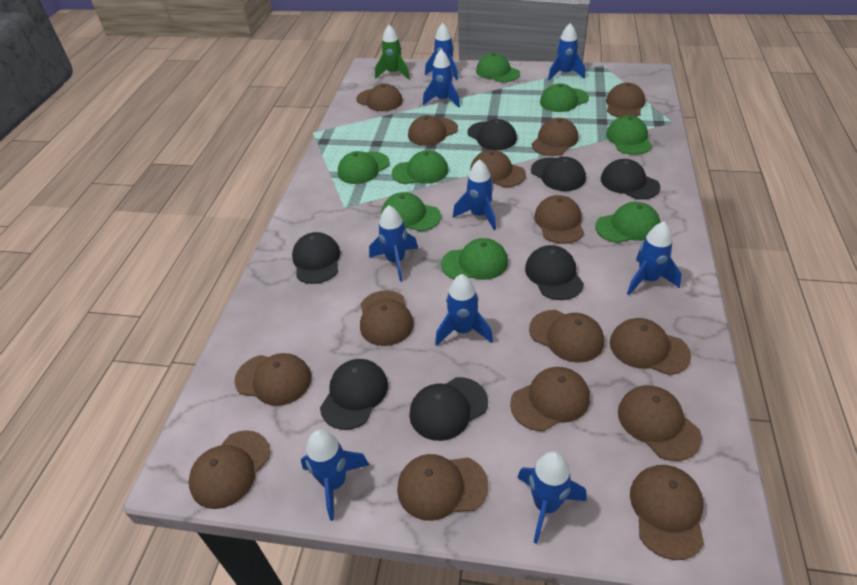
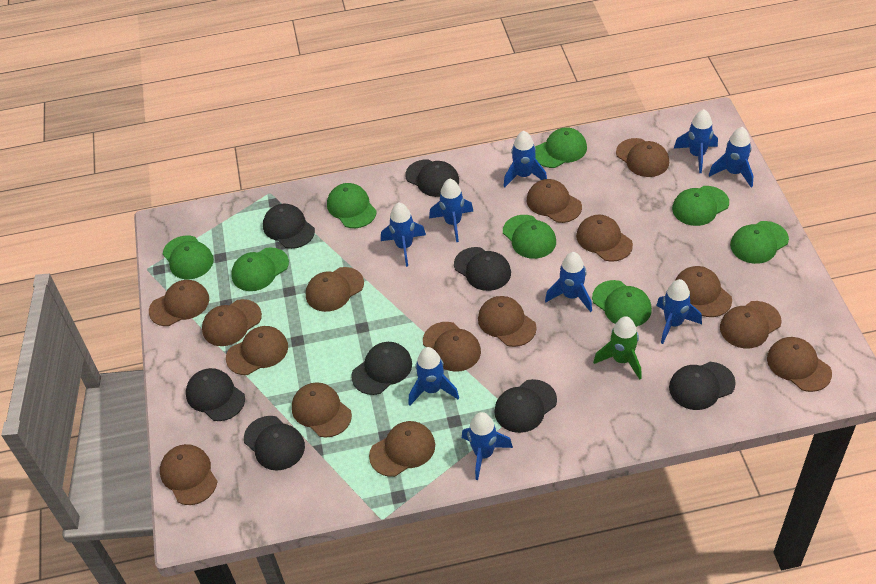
black cap: 7 -> 8

